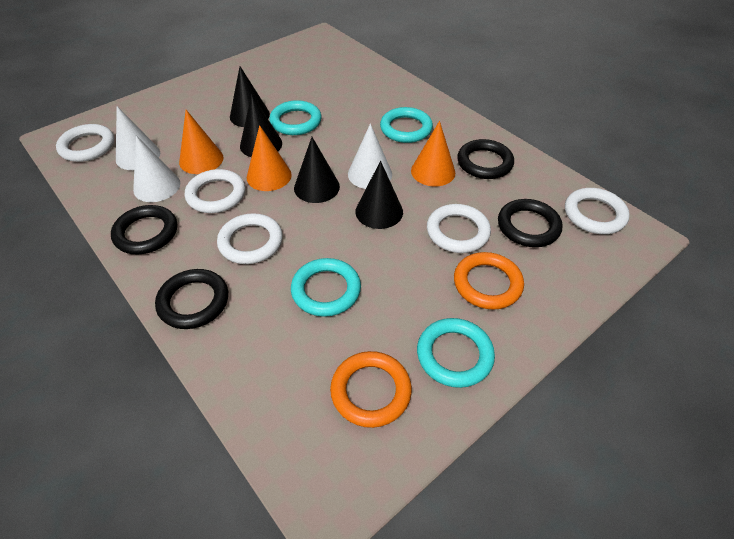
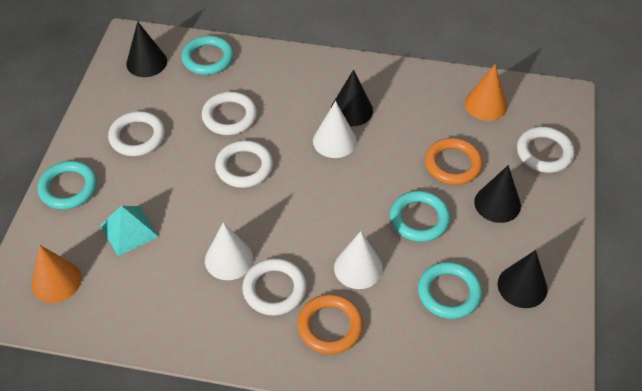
black ring: 4 -> 0
orange cone: 3 -> 2
turquoise pyramid: 0 -> 1

